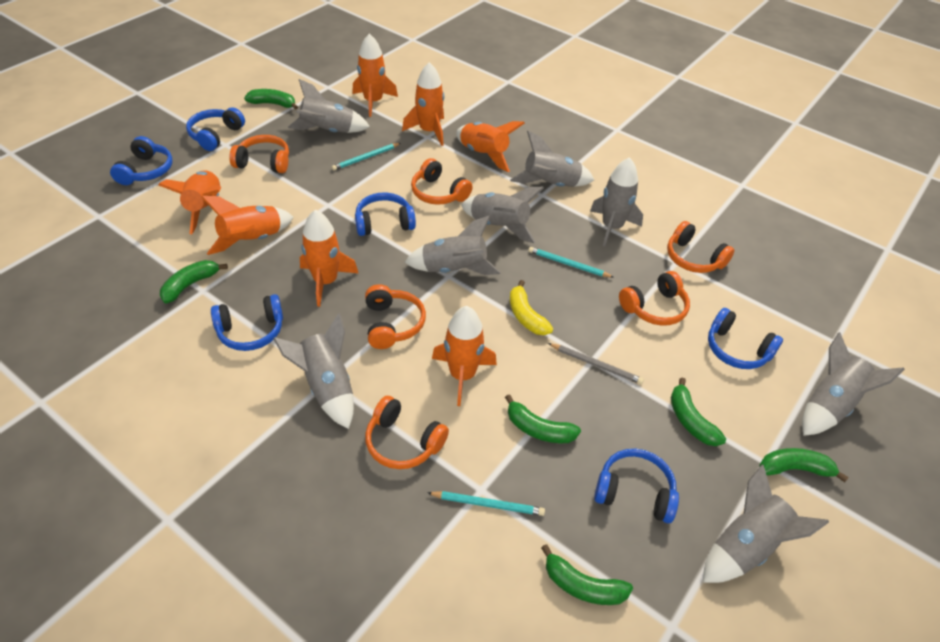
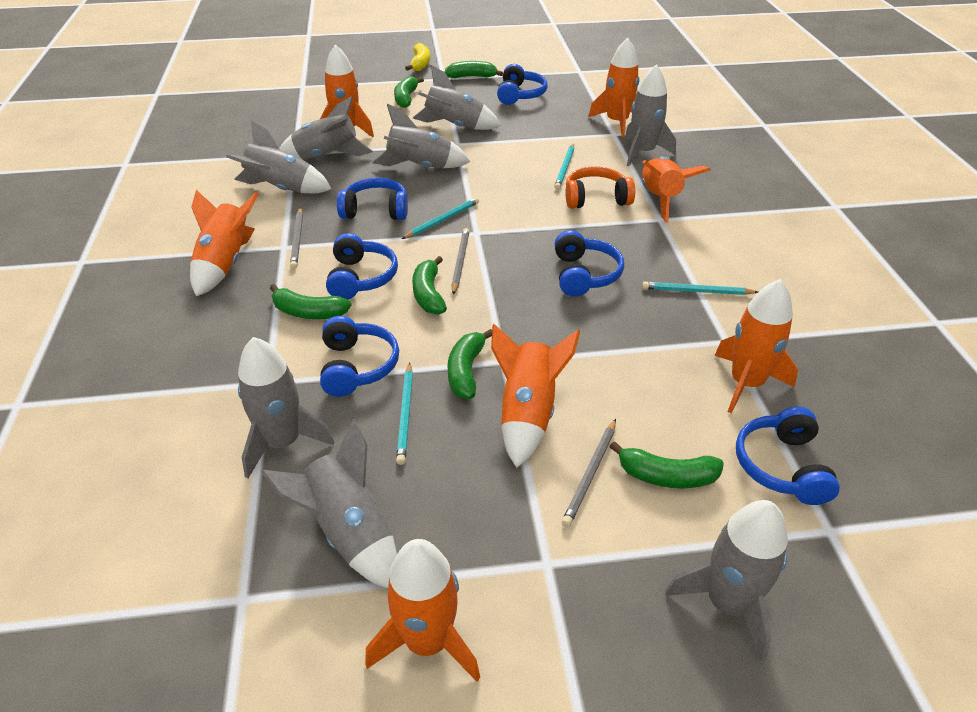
grey pencil: 1 -> 3
orange headphones: 6 -> 1
turquoise pencil: 3 -> 4

